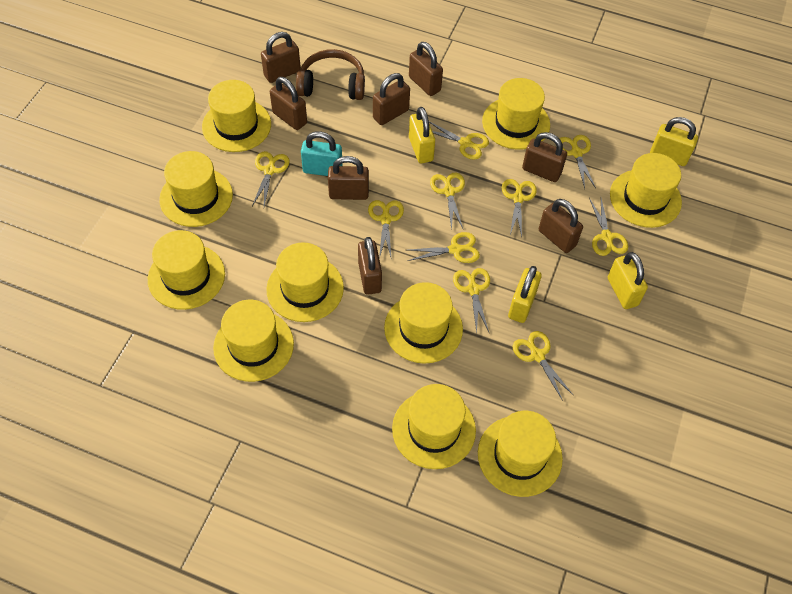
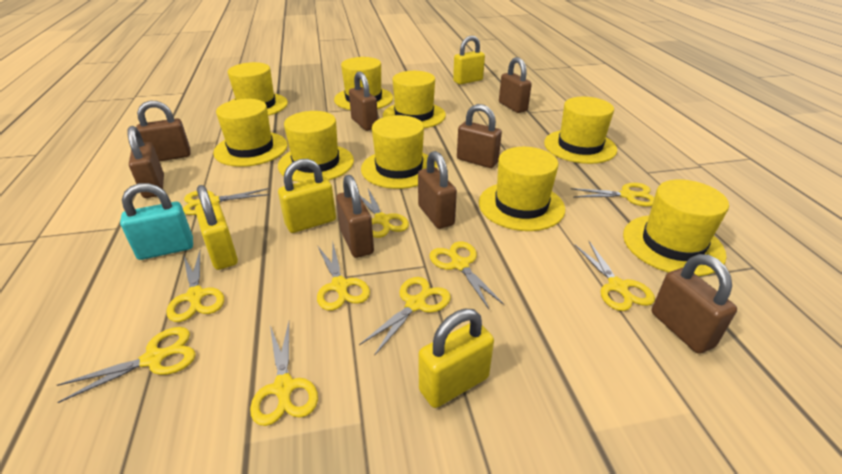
brown headphones: 1 -> 0
yellow hat: 10 -> 9

